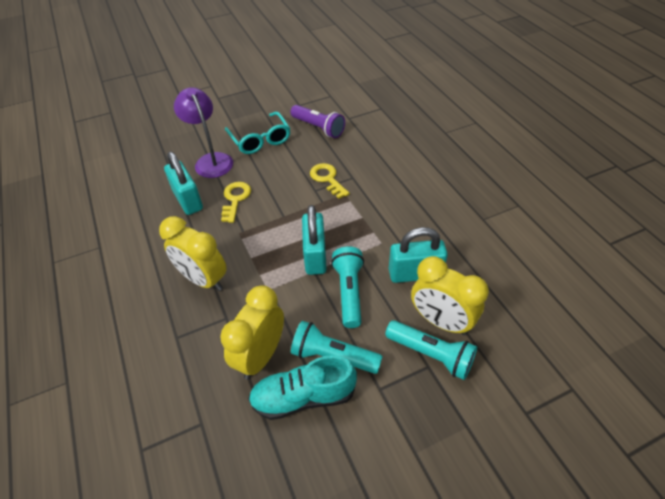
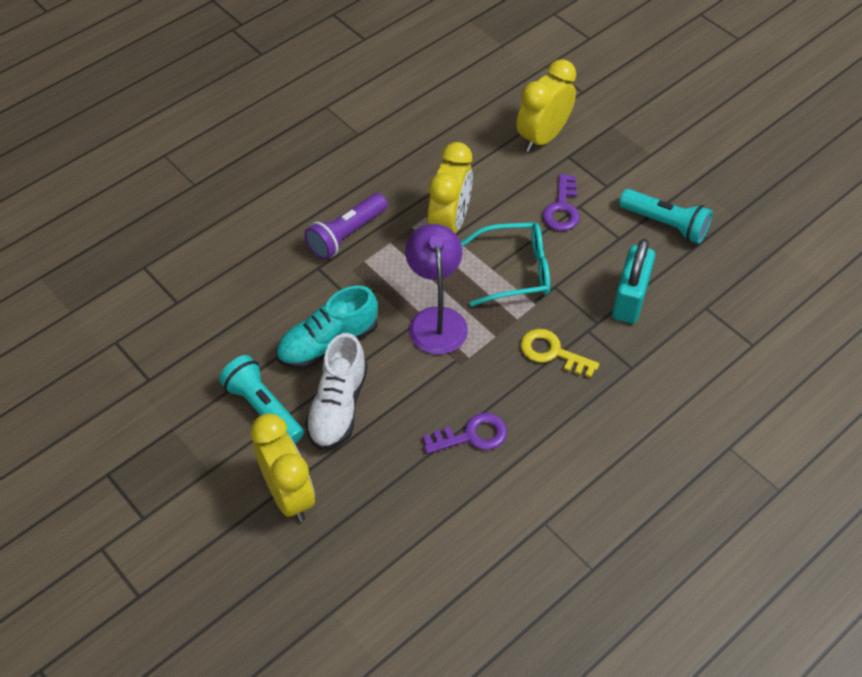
purple key: 0 -> 2
turquoise flashlight: 3 -> 2
turquoise padlock: 3 -> 1
white shoe: 0 -> 1
yellow key: 2 -> 1

